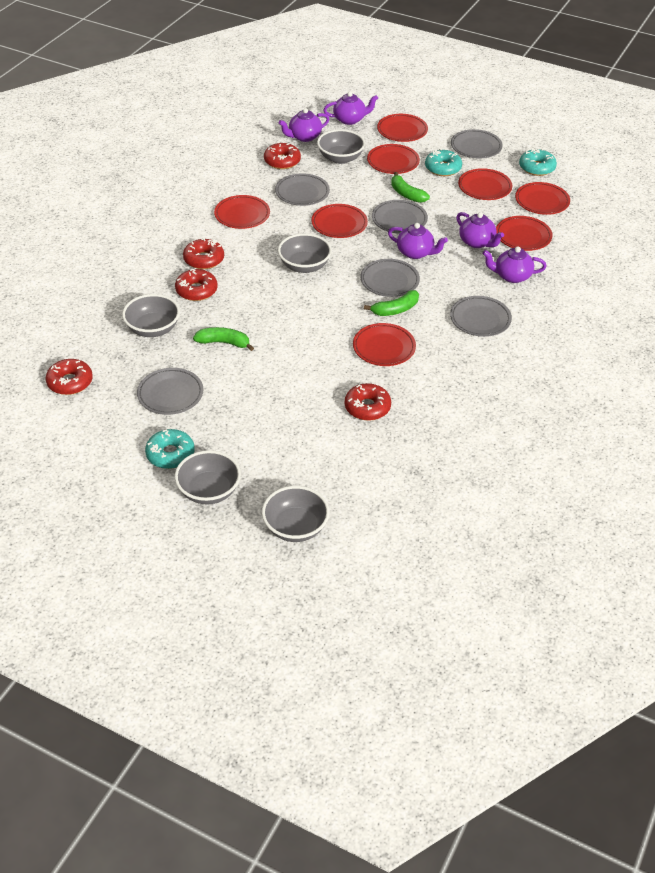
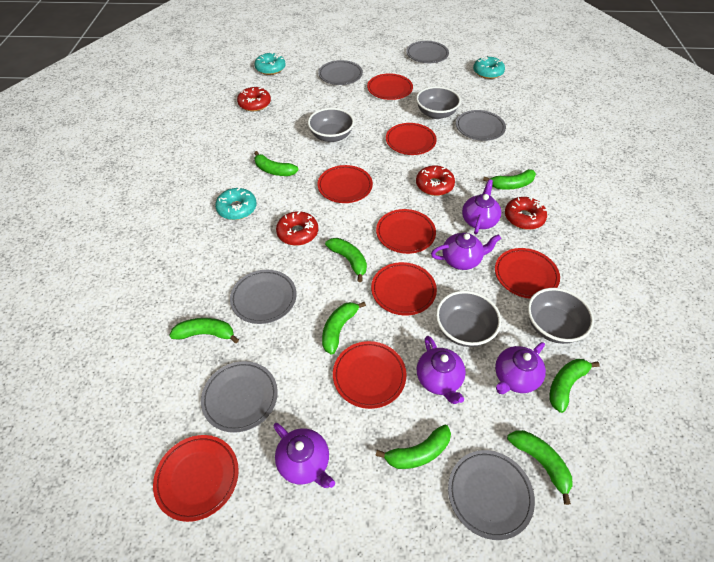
green banana: 3 -> 8
grey bowl: 5 -> 4
red donut: 5 -> 4

